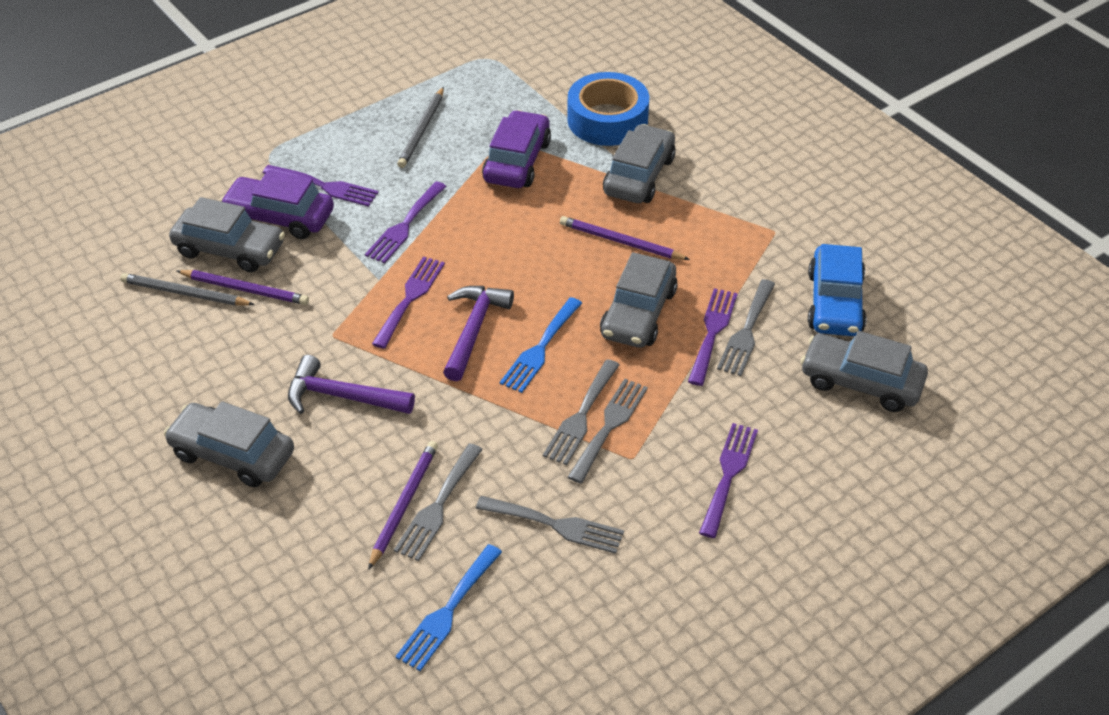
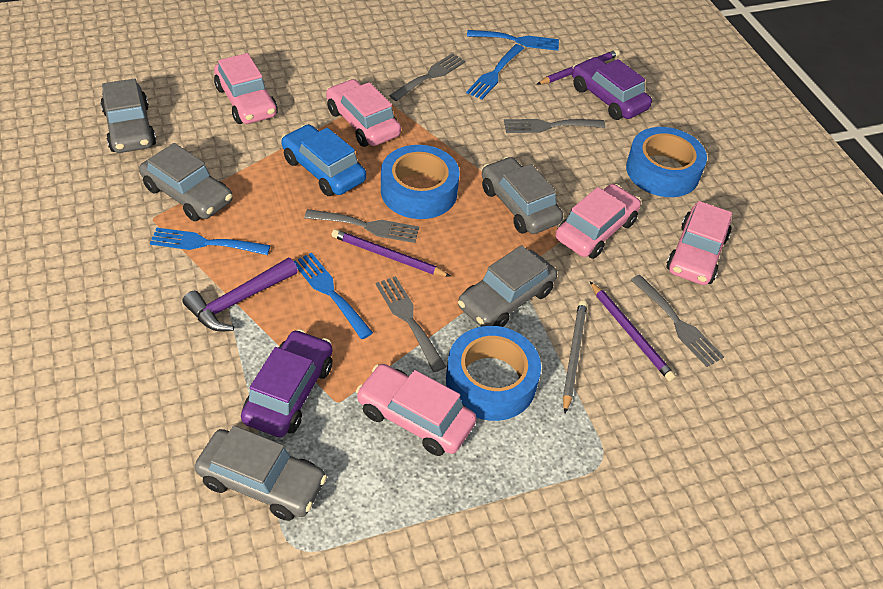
blue fork: 2 -> 4
blue tape: 1 -> 3
grey pencil: 2 -> 1
pink car: 0 -> 5
purple fork: 5 -> 0
purple hammer: 2 -> 1

